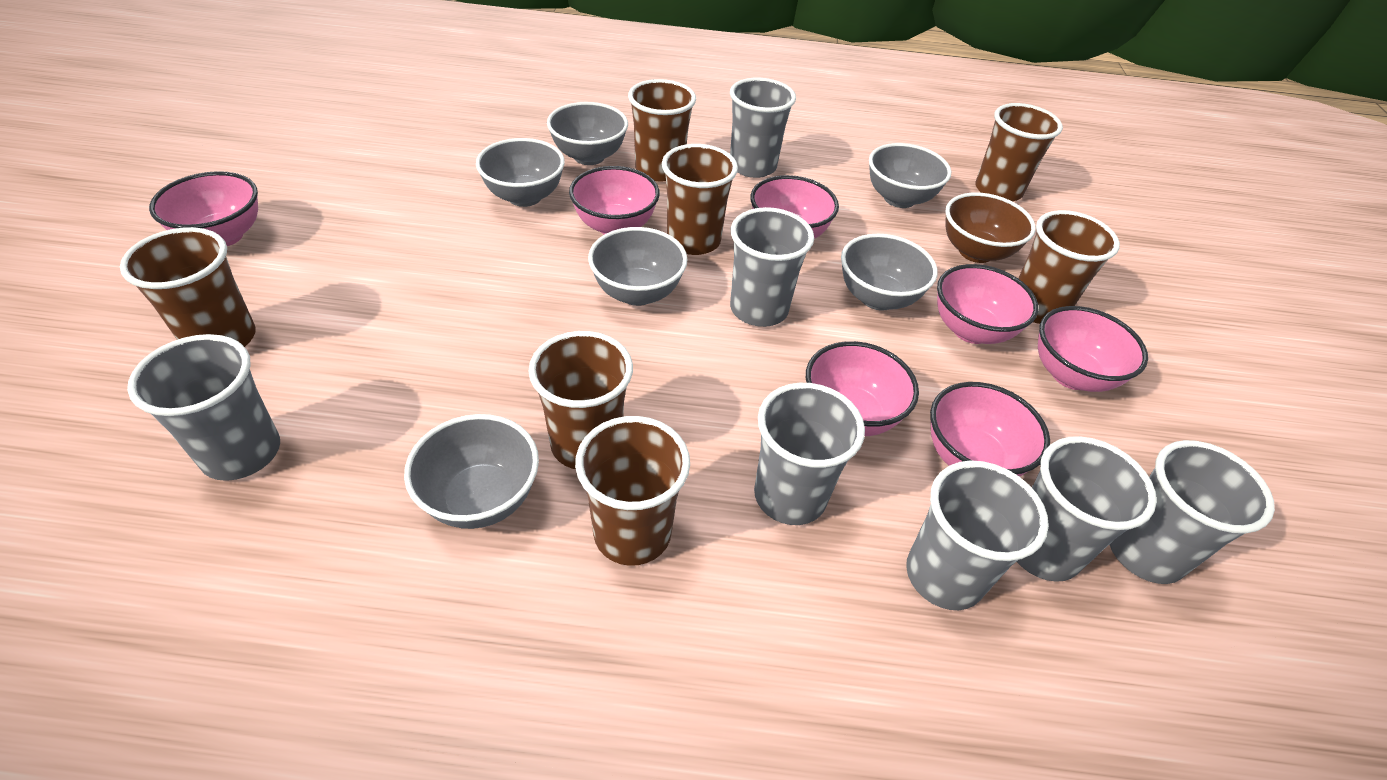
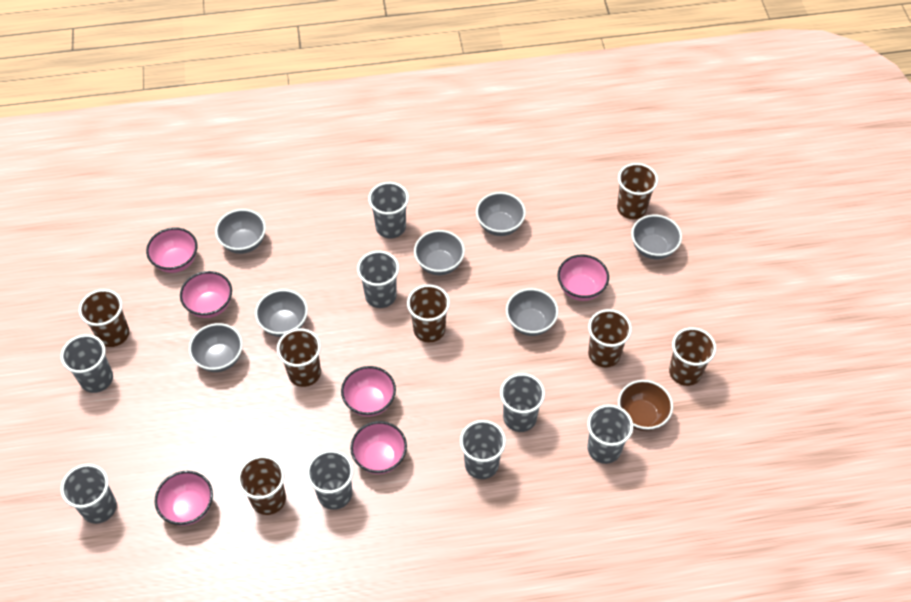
grey bowl: 6 -> 7
grey cup: 7 -> 8
pink bowl: 7 -> 6

